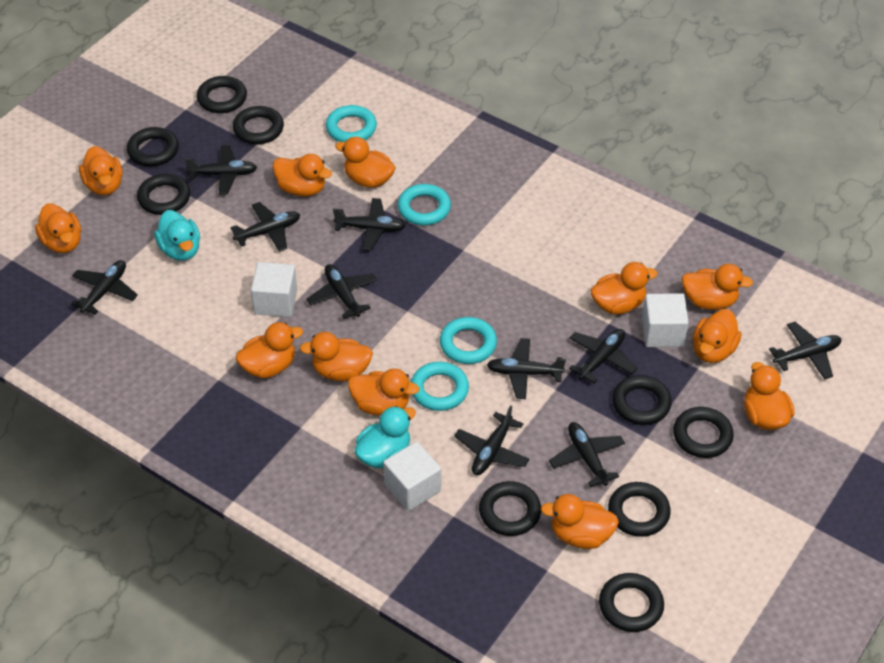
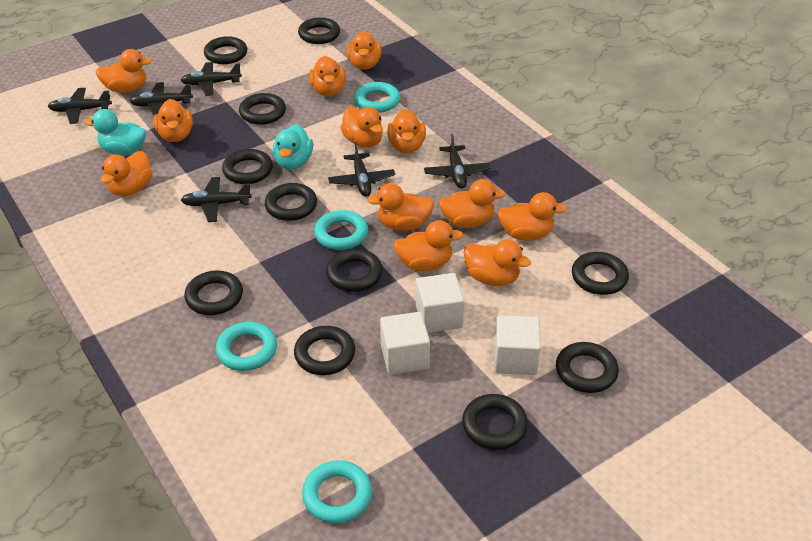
black plane: 10 -> 6
black ring: 9 -> 11

